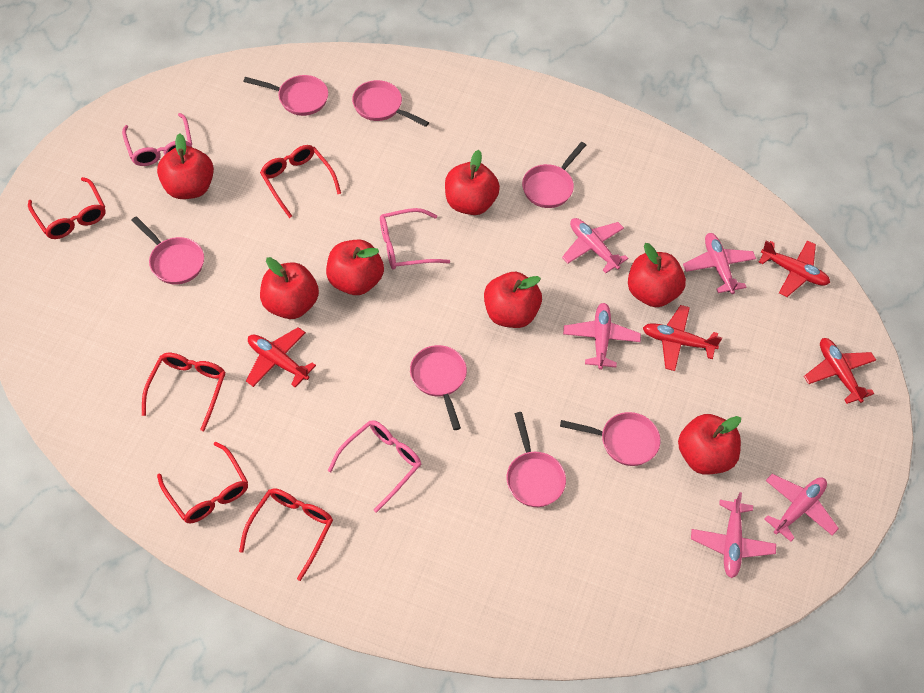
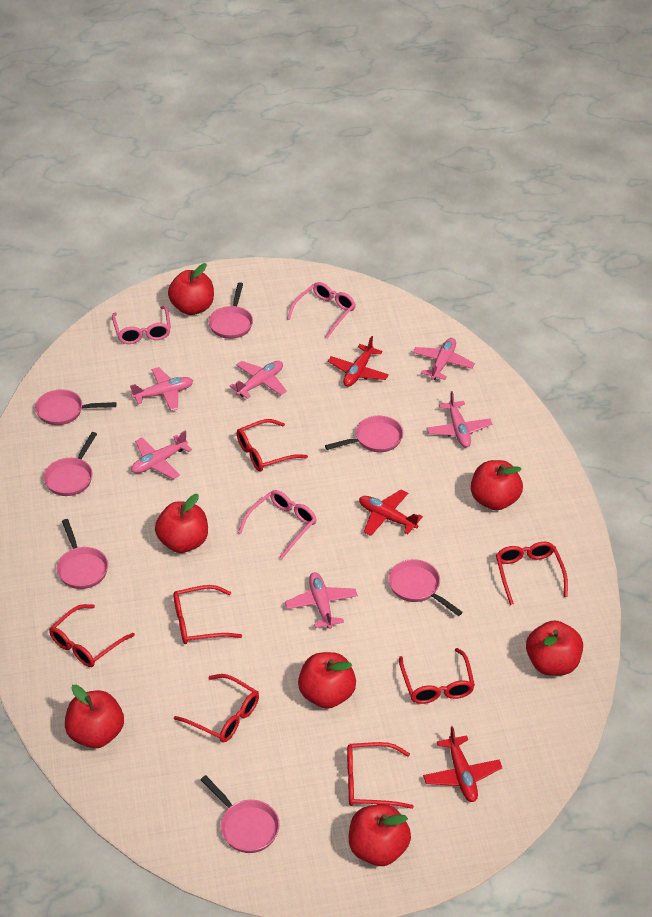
pink plane: 5 -> 6
red glasses: 5 -> 7
red plane: 4 -> 3

